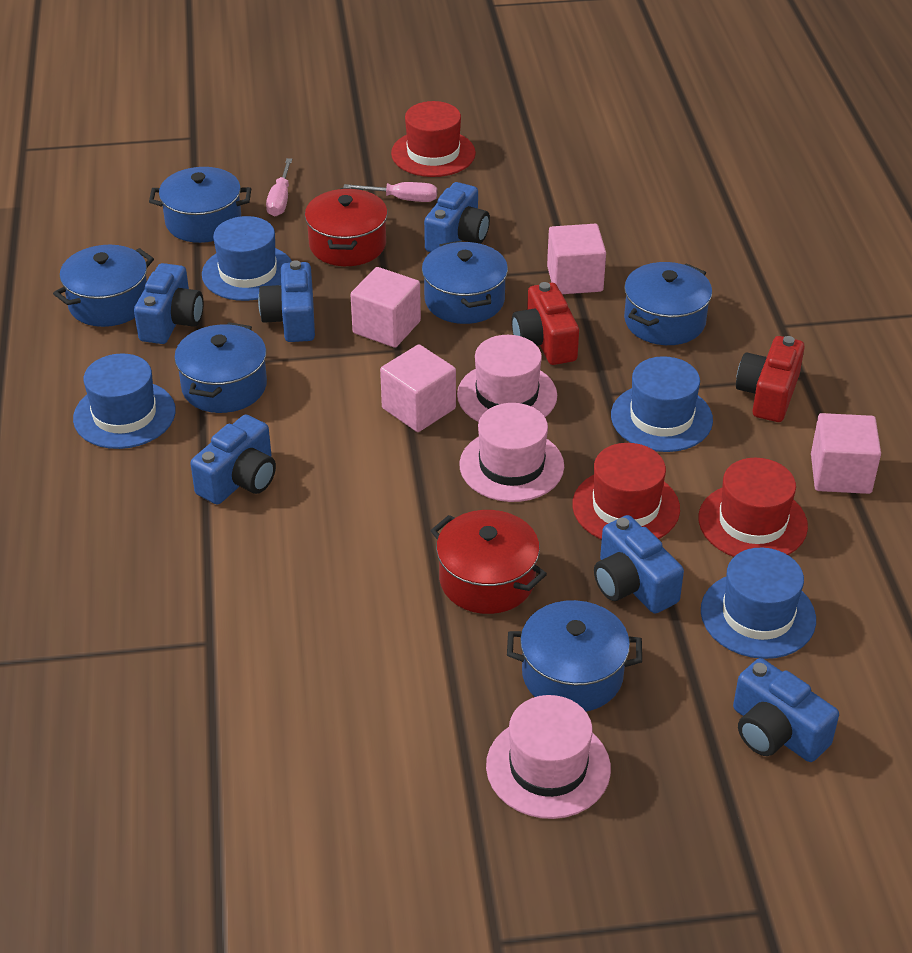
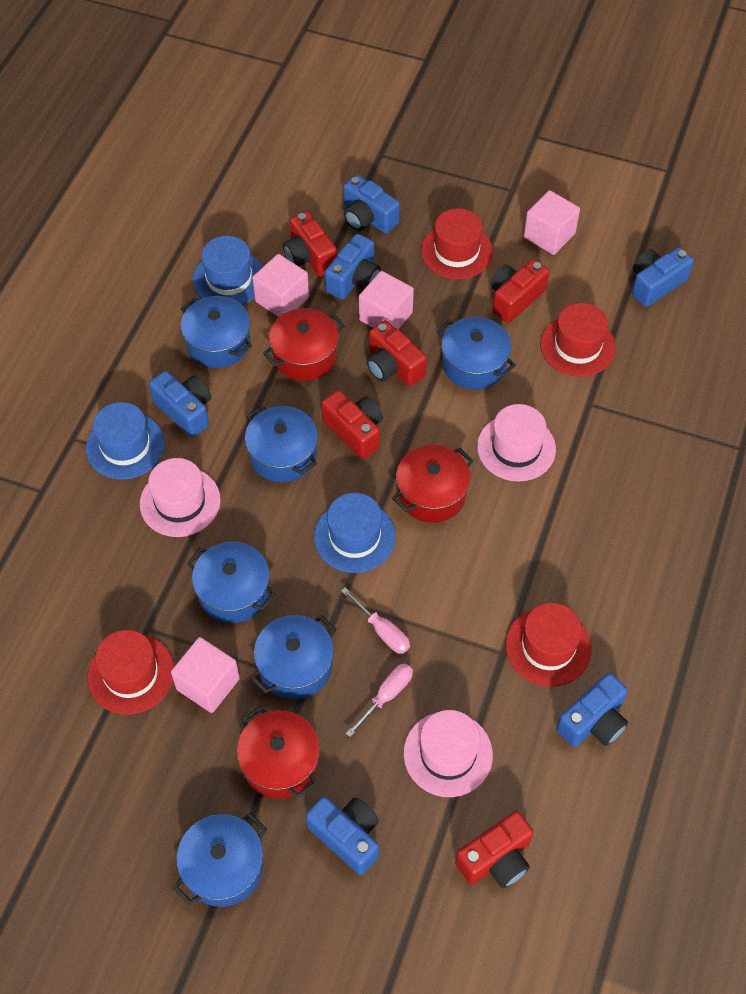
blue hat: 4 -> 3
red camera: 2 -> 5
red hat: 3 -> 4
red pot: 2 -> 3

